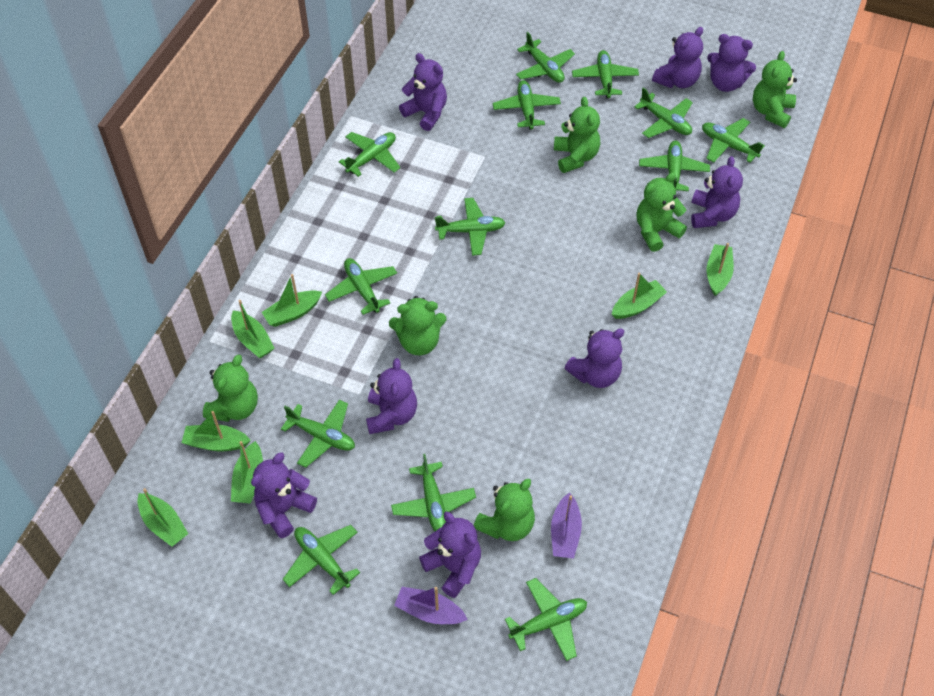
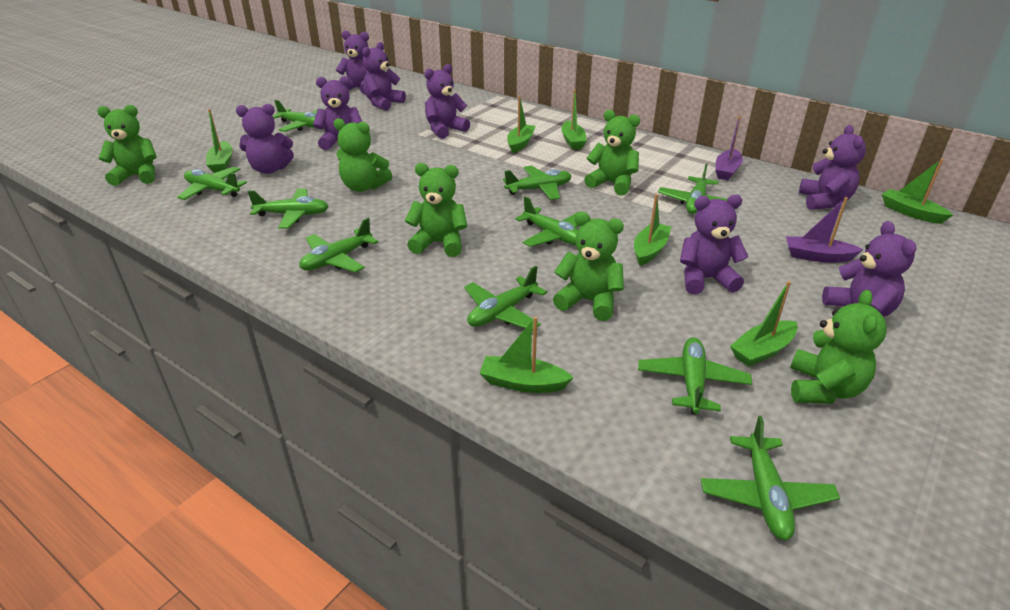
green plane: 13 -> 10

